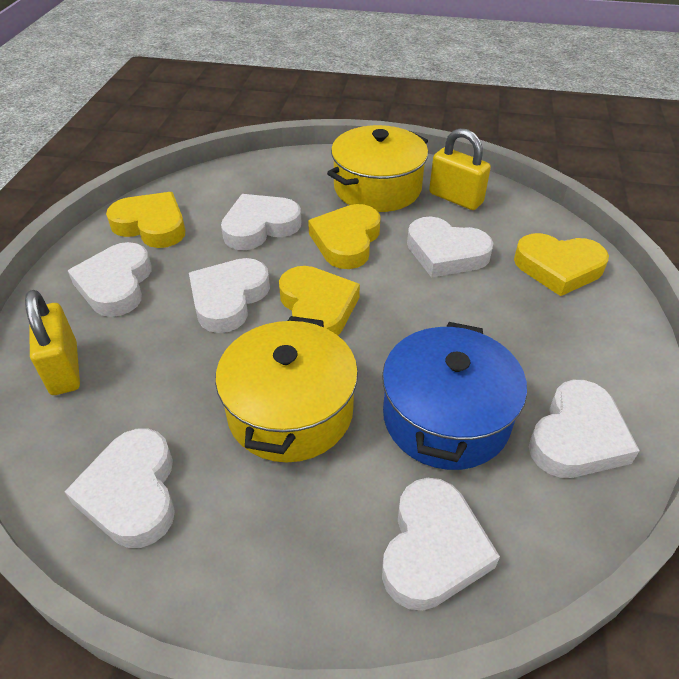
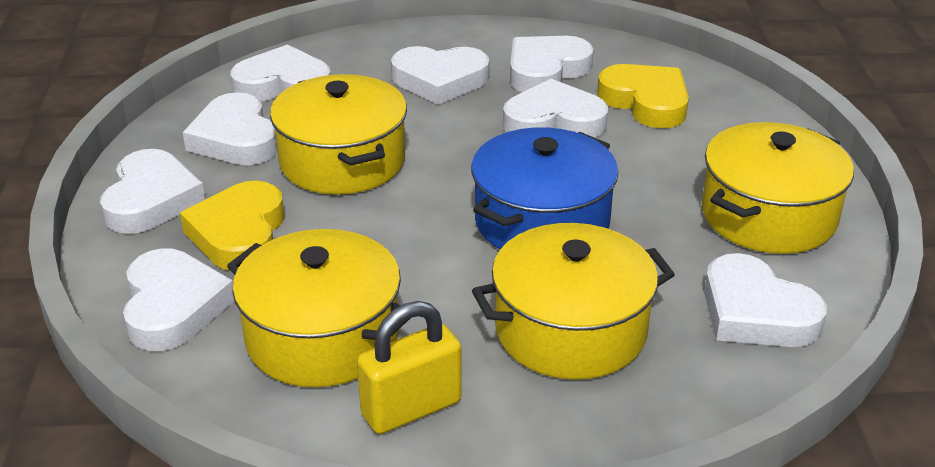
white heart: 7 -> 8
yellow heart: 4 -> 2
yellow padlock: 2 -> 1
yellow pot: 2 -> 4

